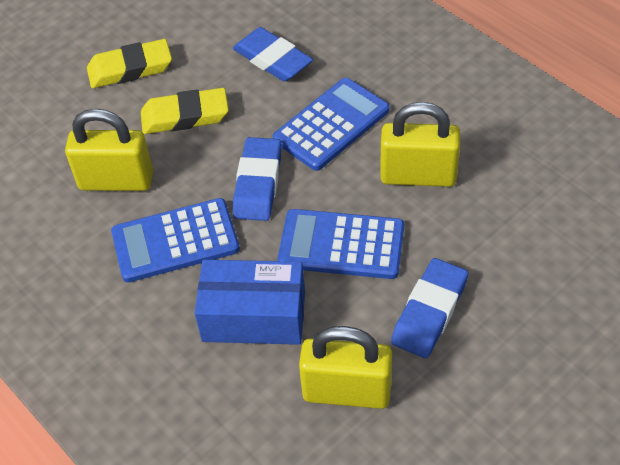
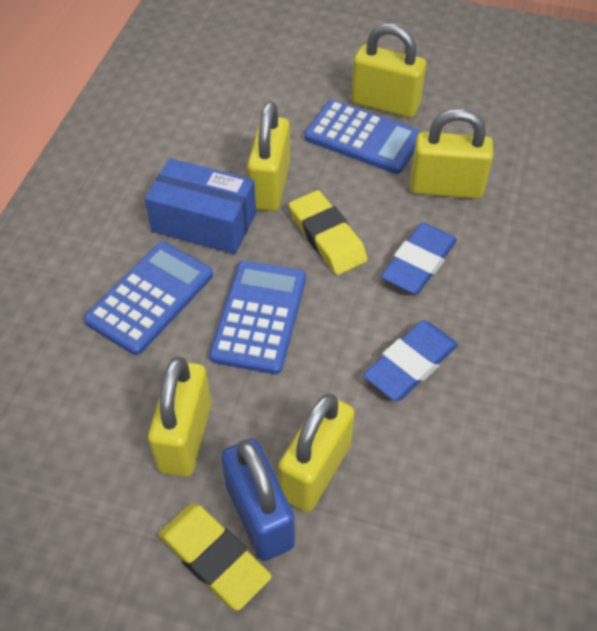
blue eraser: 3 -> 2
blue padlock: 0 -> 1
yellow padlock: 3 -> 5

